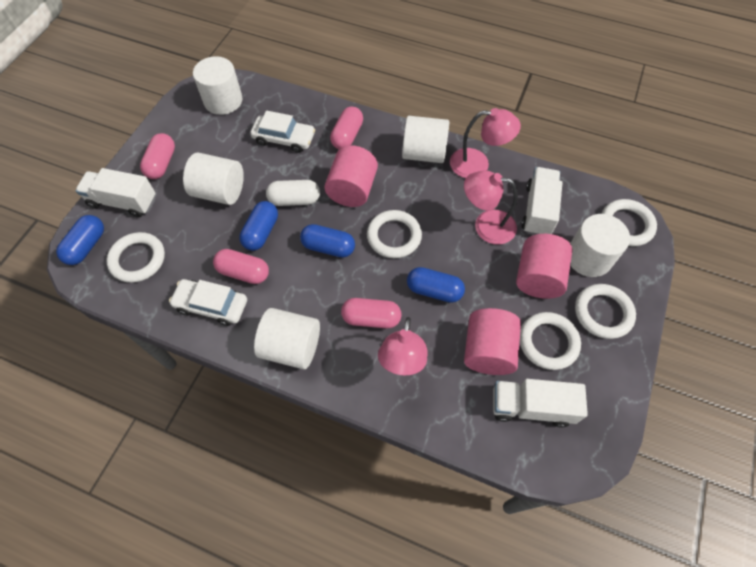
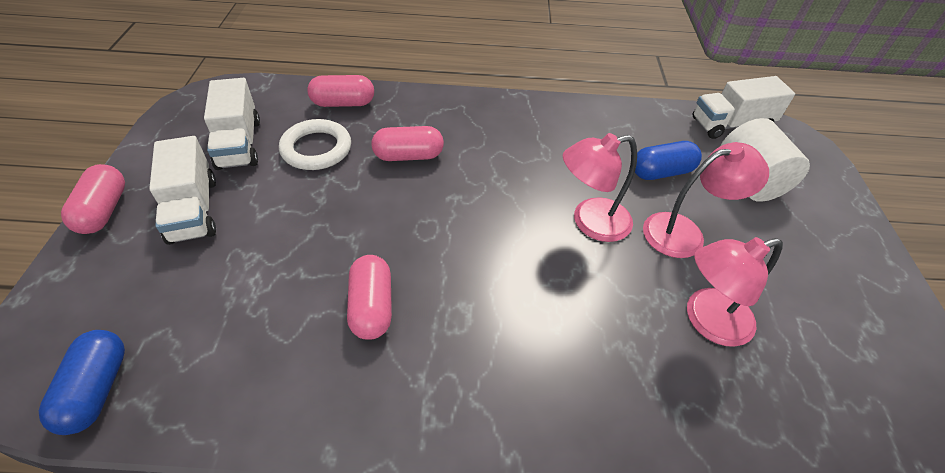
blue capsule: 4 -> 2
pink cylinder: 3 -> 0
white capsule: 1 -> 0
white car: 2 -> 0
white cylinder: 5 -> 1
white ring: 5 -> 1

